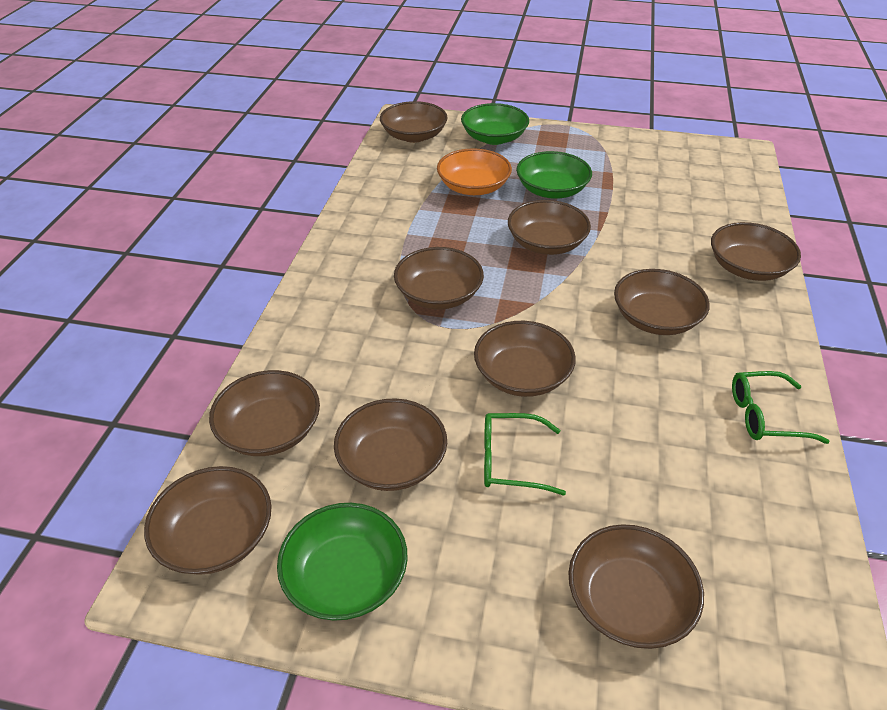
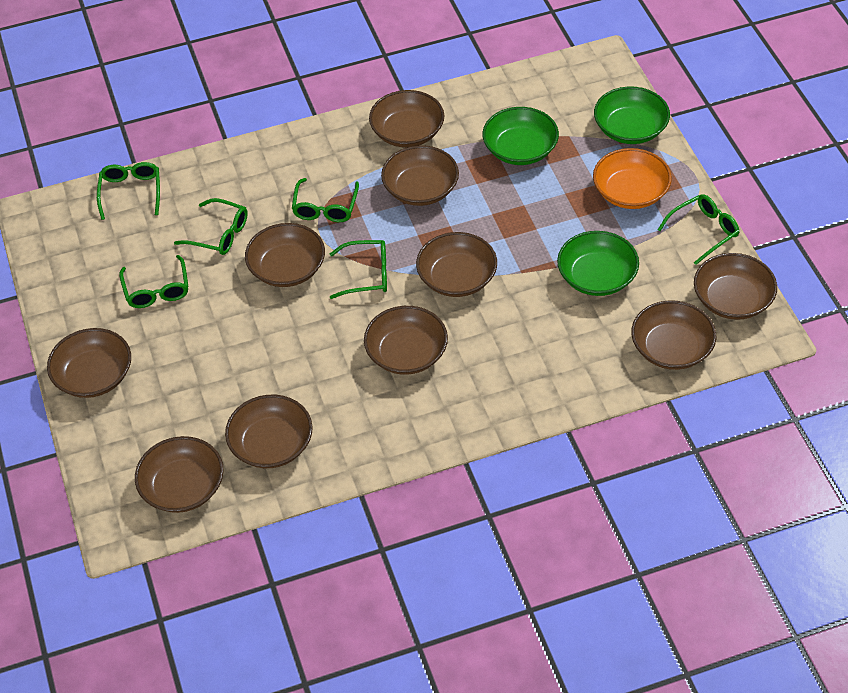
green glasses: 2 -> 6

